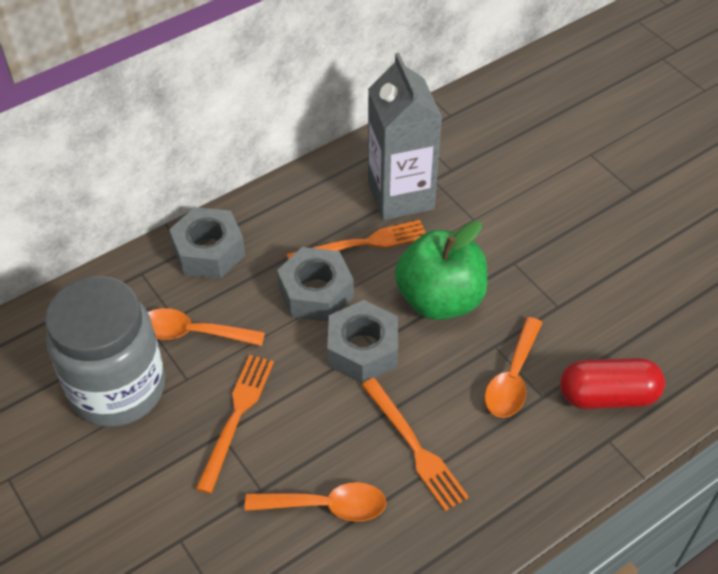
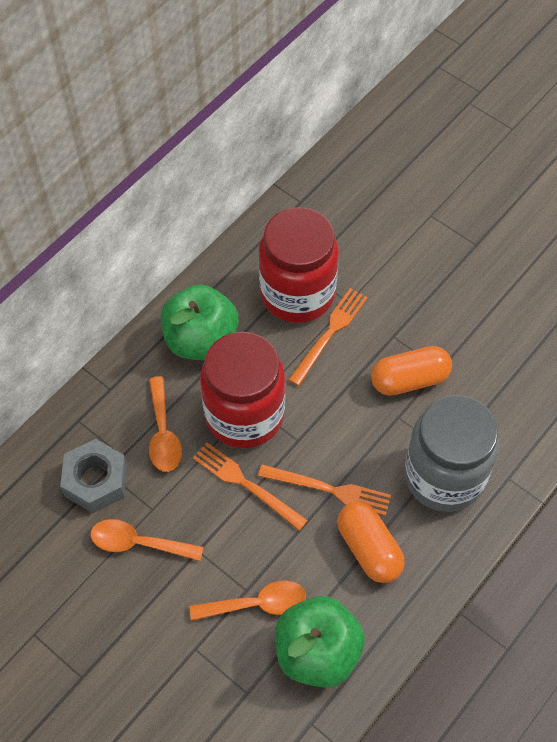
green apple: 1 -> 2
grey carton: 1 -> 0
grey nut: 3 -> 1
orange capsule: 0 -> 2
red capsule: 1 -> 0
red jar: 0 -> 2

